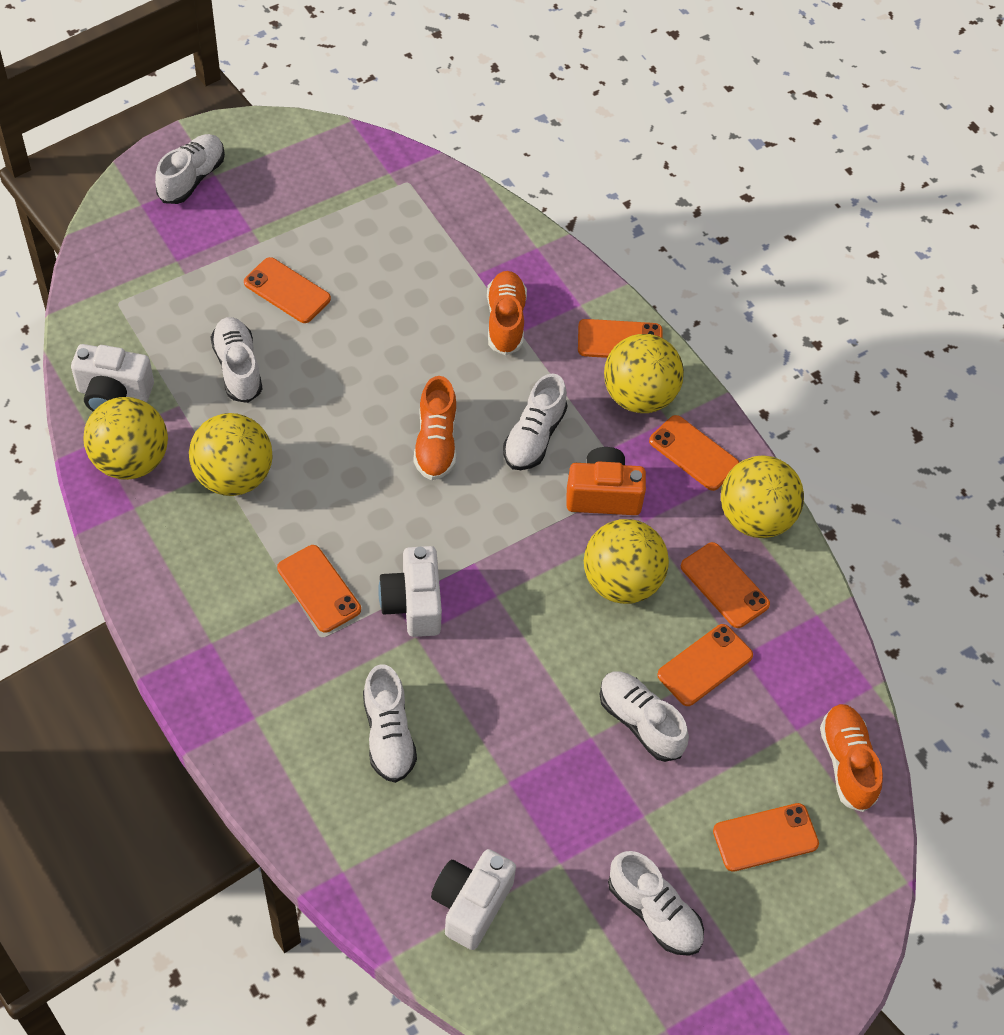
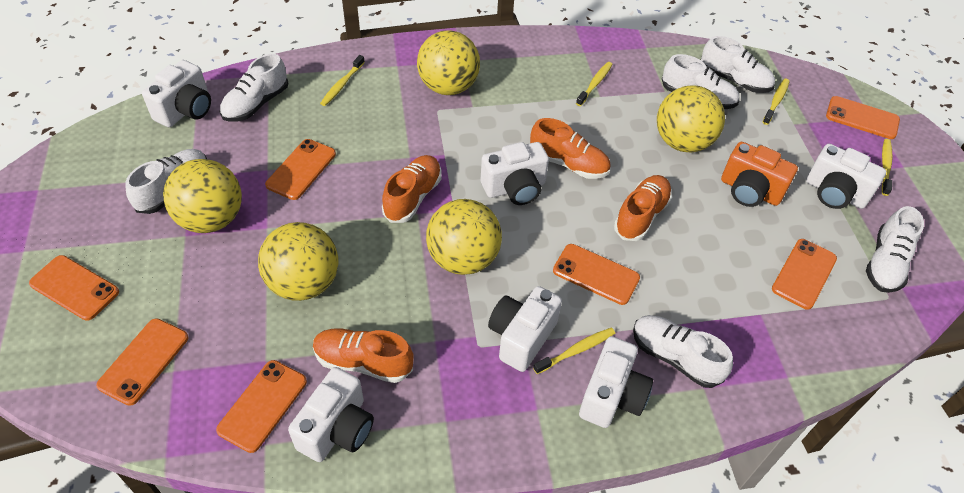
orange shoe: 3 -> 4
white camera: 3 -> 6
yellow toothbrush: 0 -> 5

